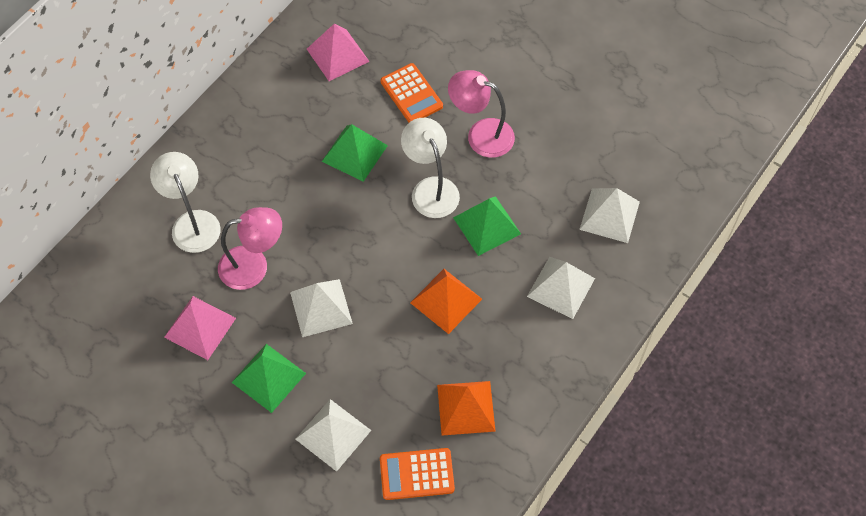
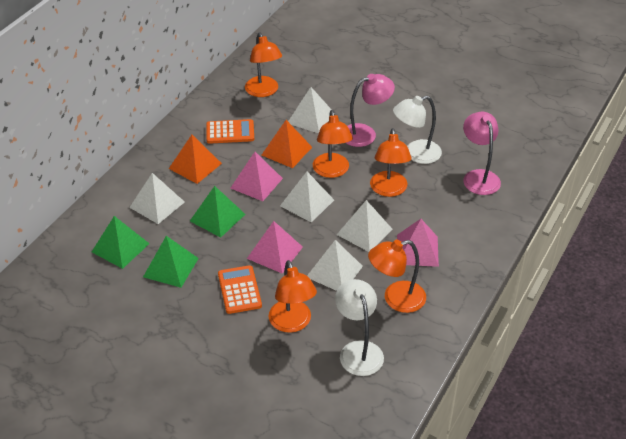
orange lamp: 0 -> 5
pink pyramid: 2 -> 3
white pyramid: 4 -> 5

